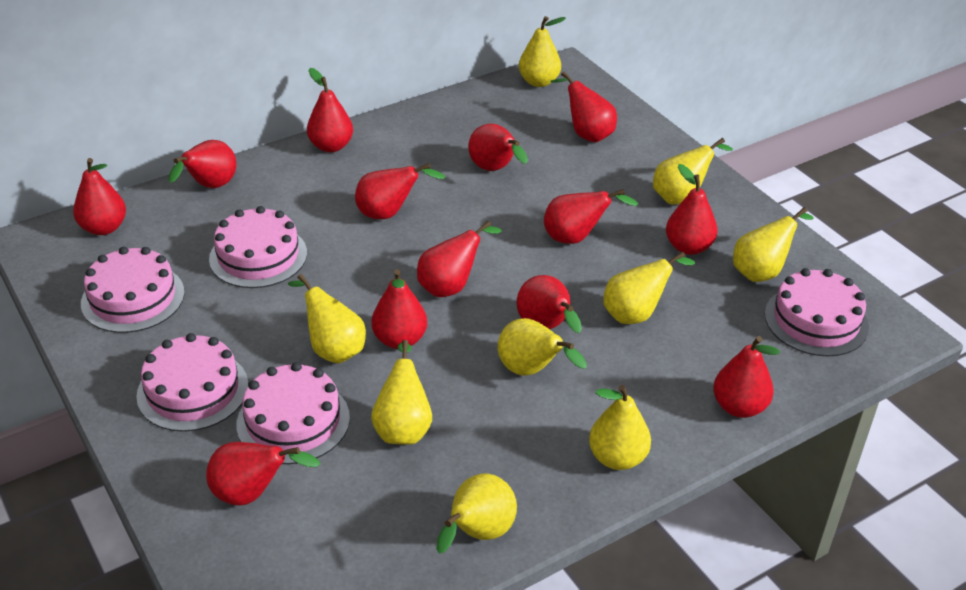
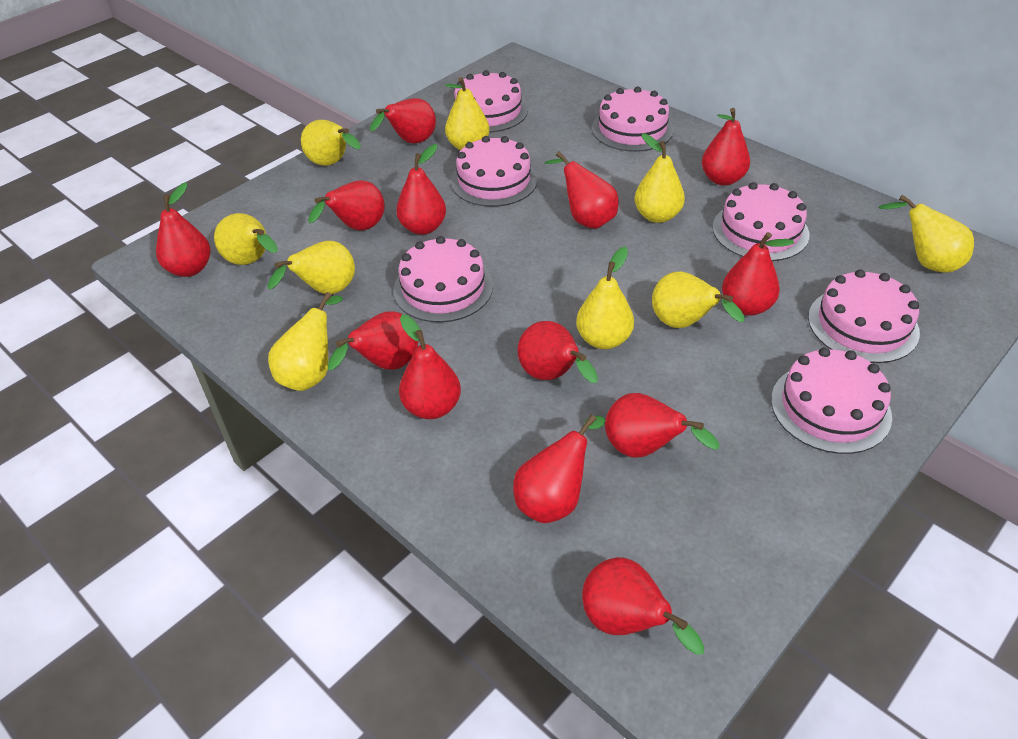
pink cake: 5 -> 7

